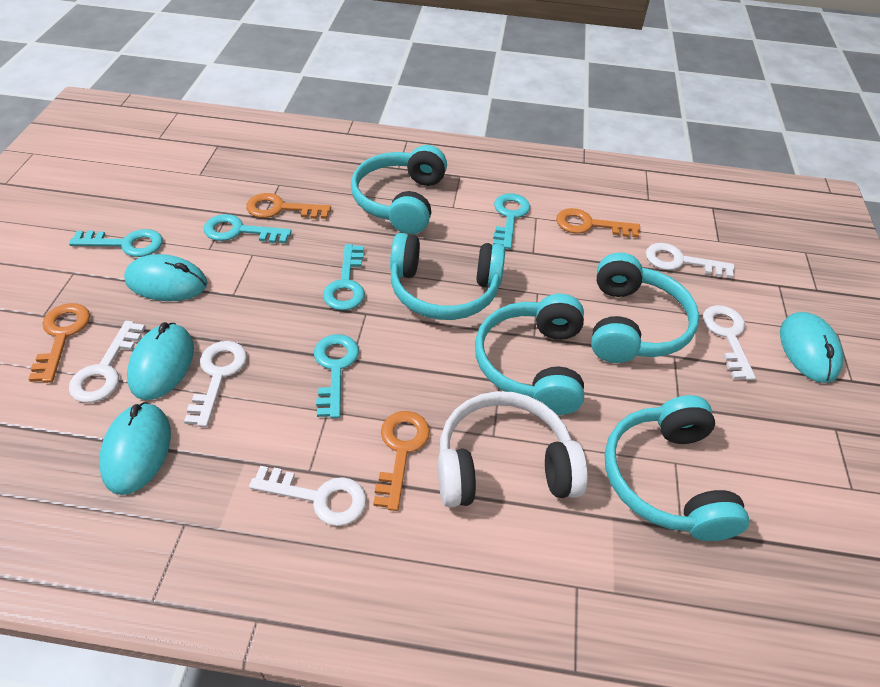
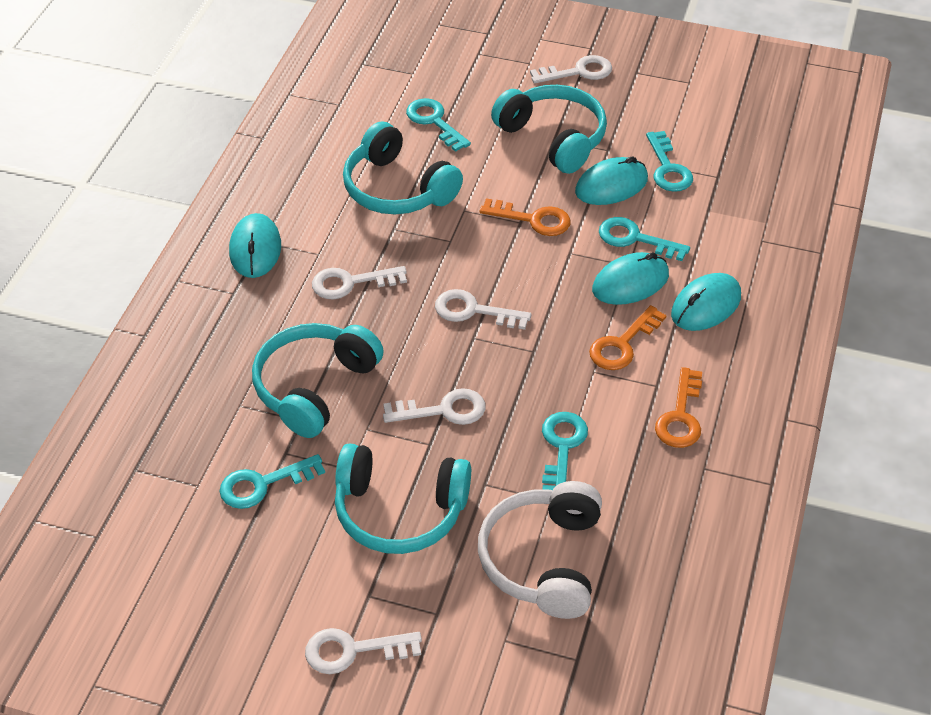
orange key: 4 -> 3
turquoise headphones: 5 -> 4

